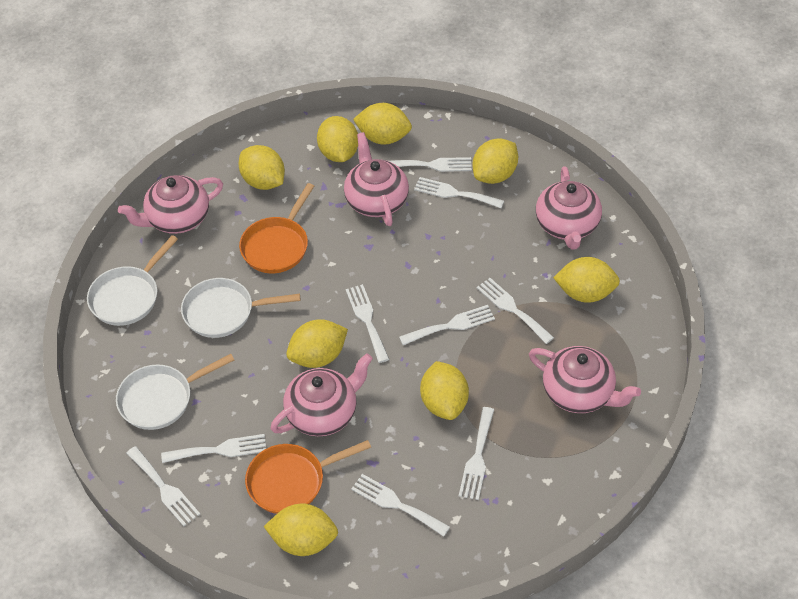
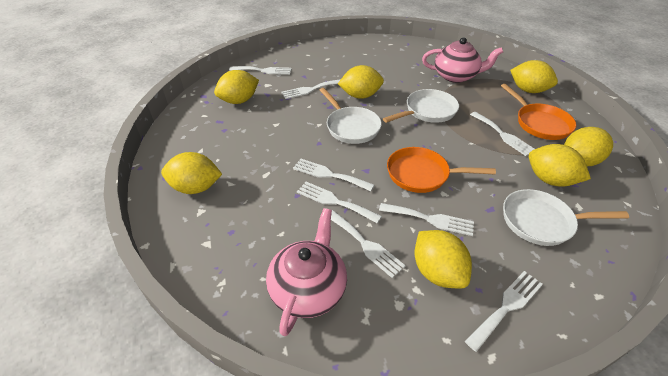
pink teapot: 5 -> 2
white fork: 9 -> 8
yellow lemon: 8 -> 7

